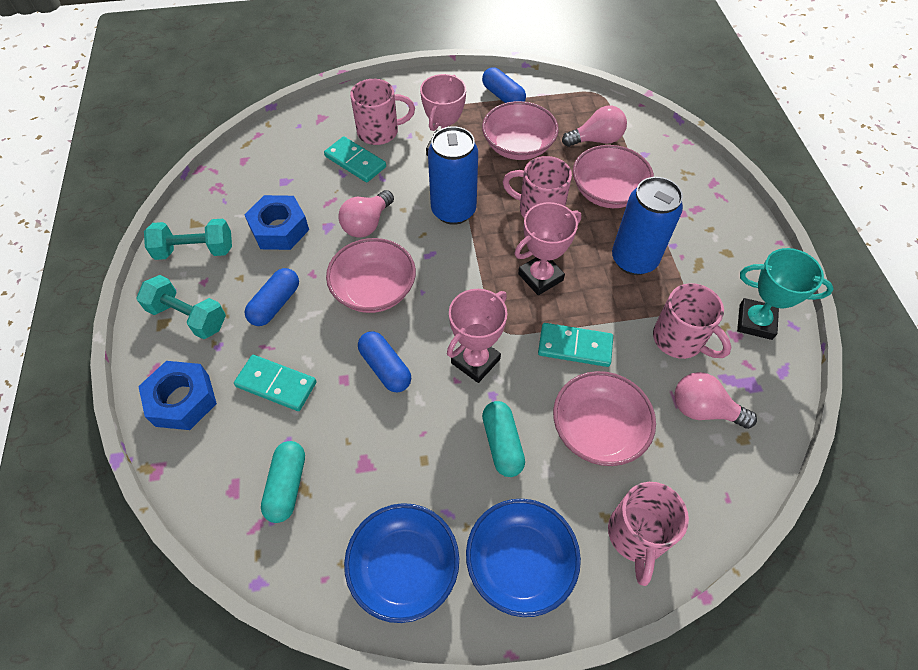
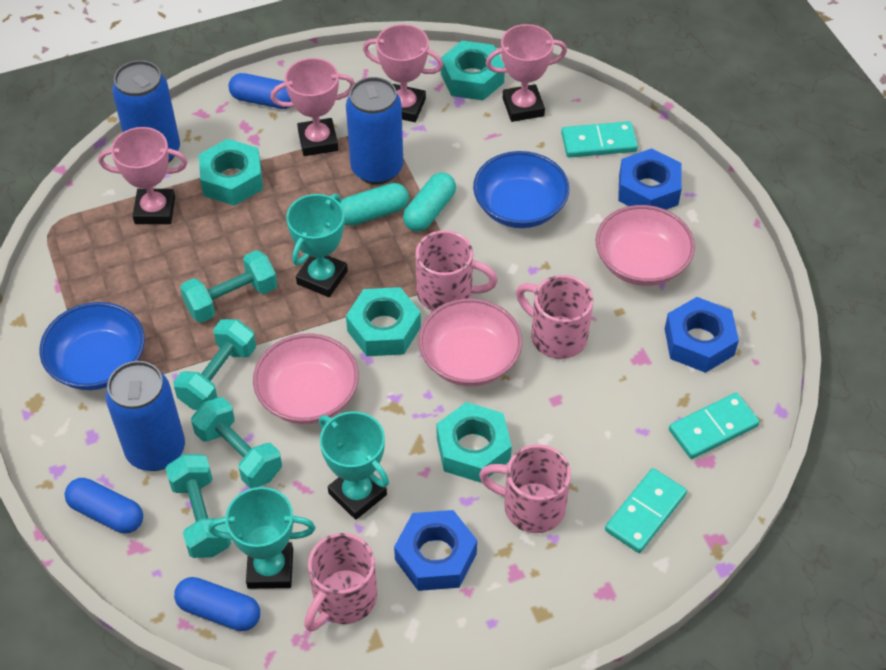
blue can: 2 -> 3
blue nut: 2 -> 3
pink bowl: 4 -> 3
pink light bulb: 3 -> 0
pink trophy: 3 -> 4
turquoise dumbbell: 2 -> 4
turquoise nut: 0 -> 4
turquoise trophy: 1 -> 3

